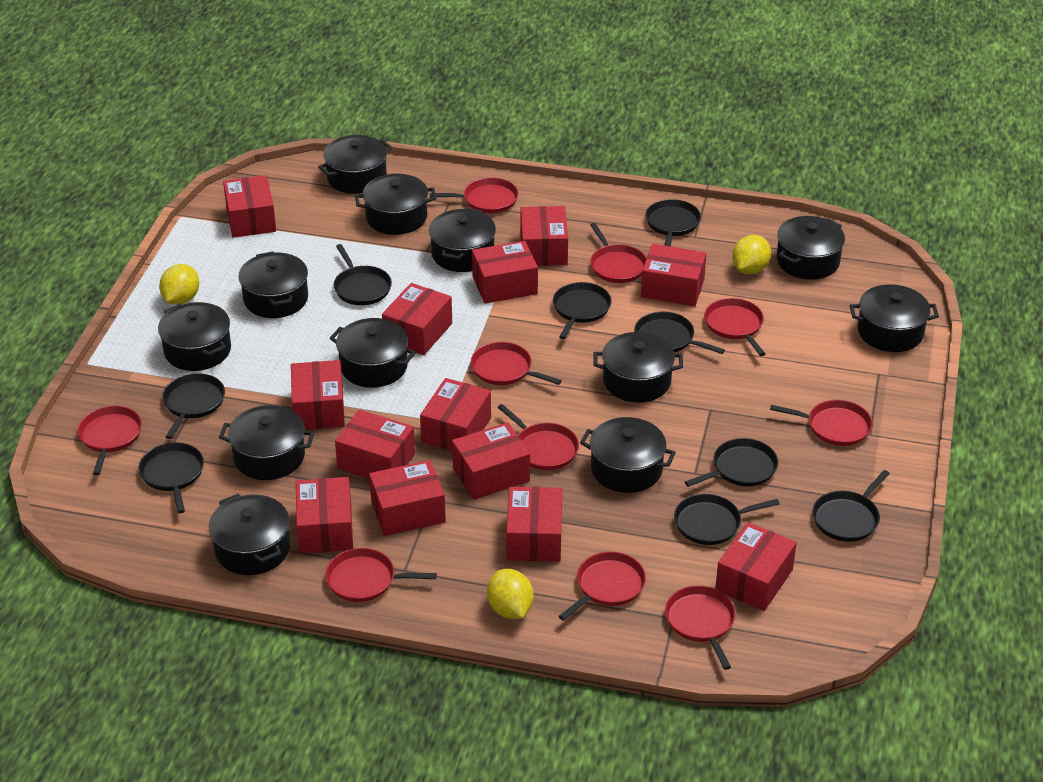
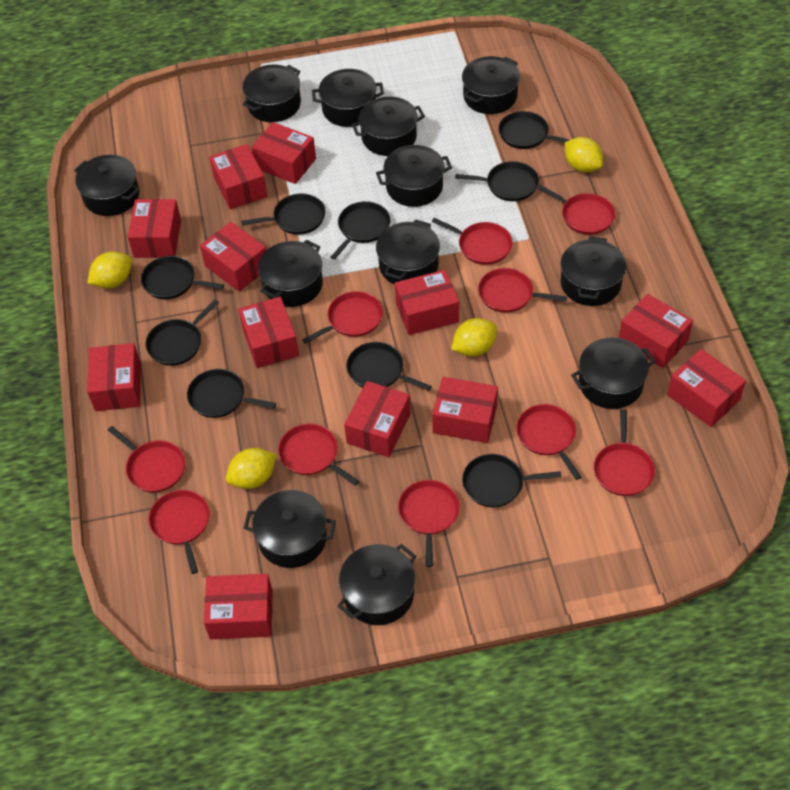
red box: 13 -> 12
yellow lemon: 3 -> 4

